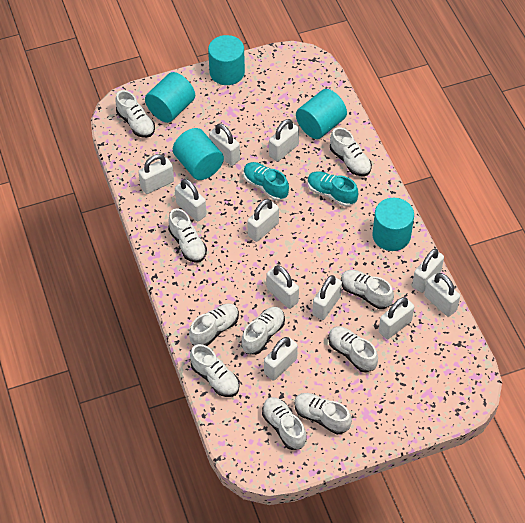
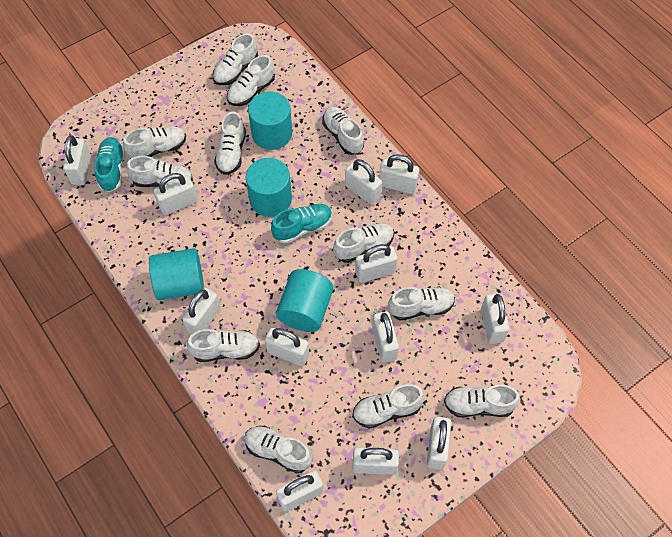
turquoise cylinder: 5 -> 4
white padlock: 11 -> 12
white shoe: 10 -> 12

